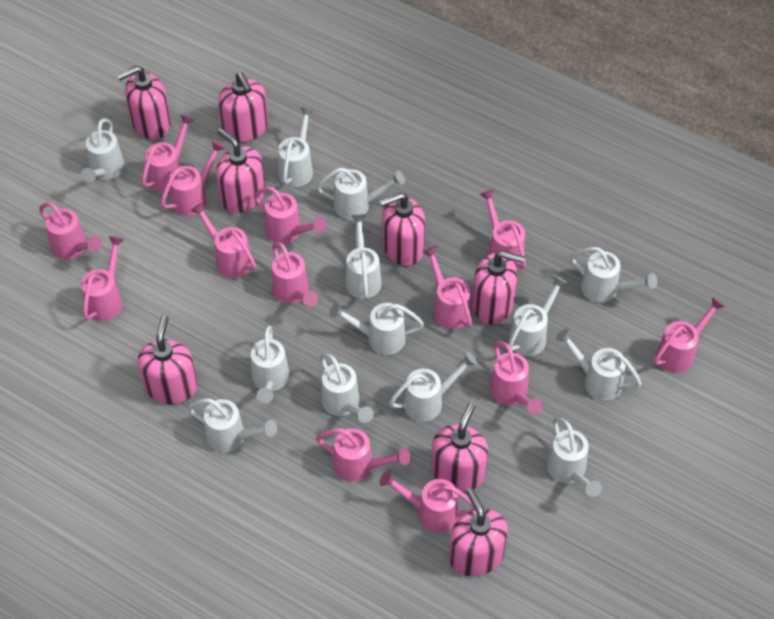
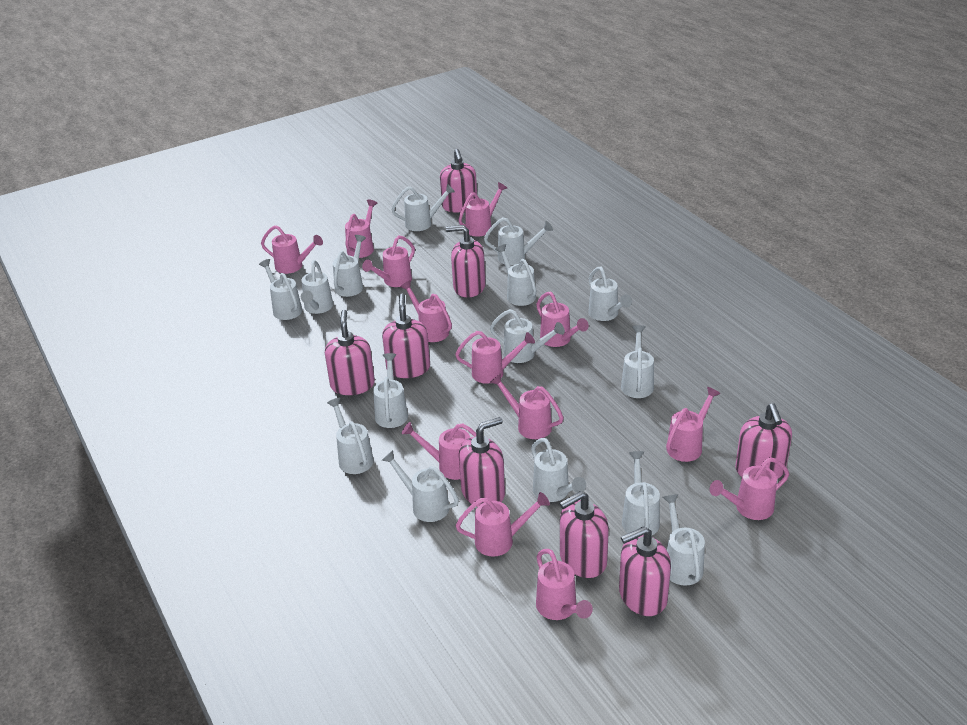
white watering can: 13 -> 15

